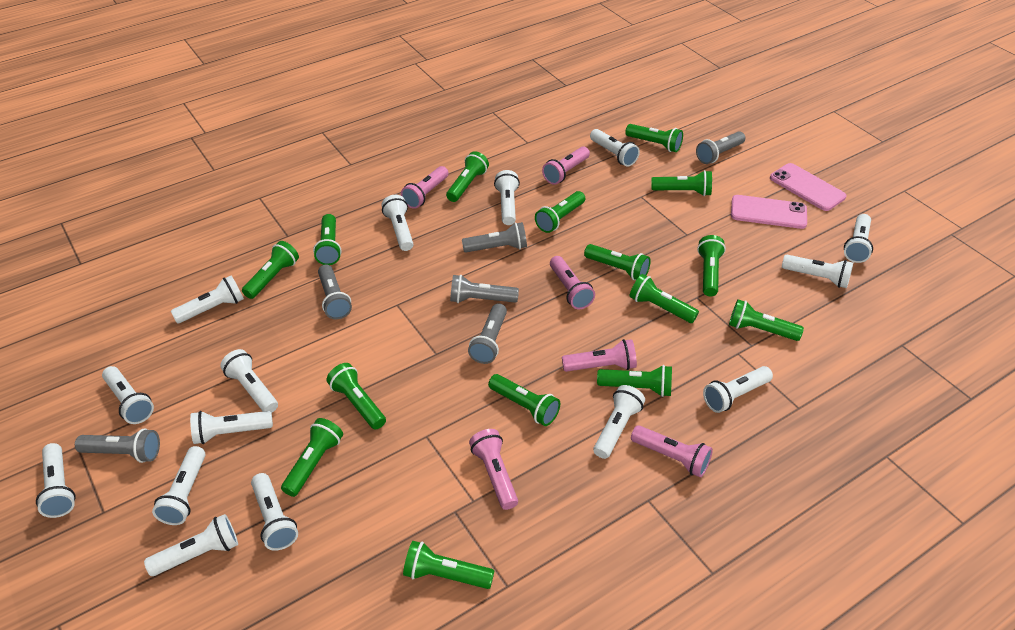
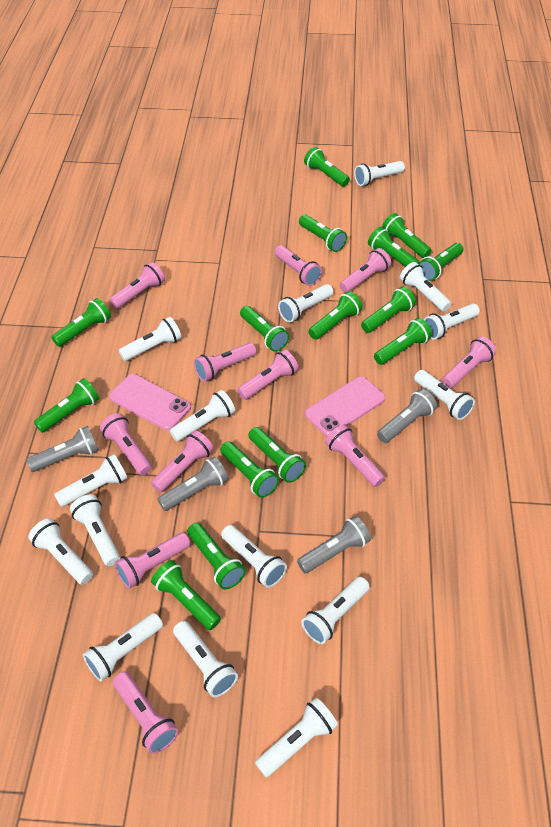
grey flashlight: 6 -> 4
pink flashlight: 6 -> 11

